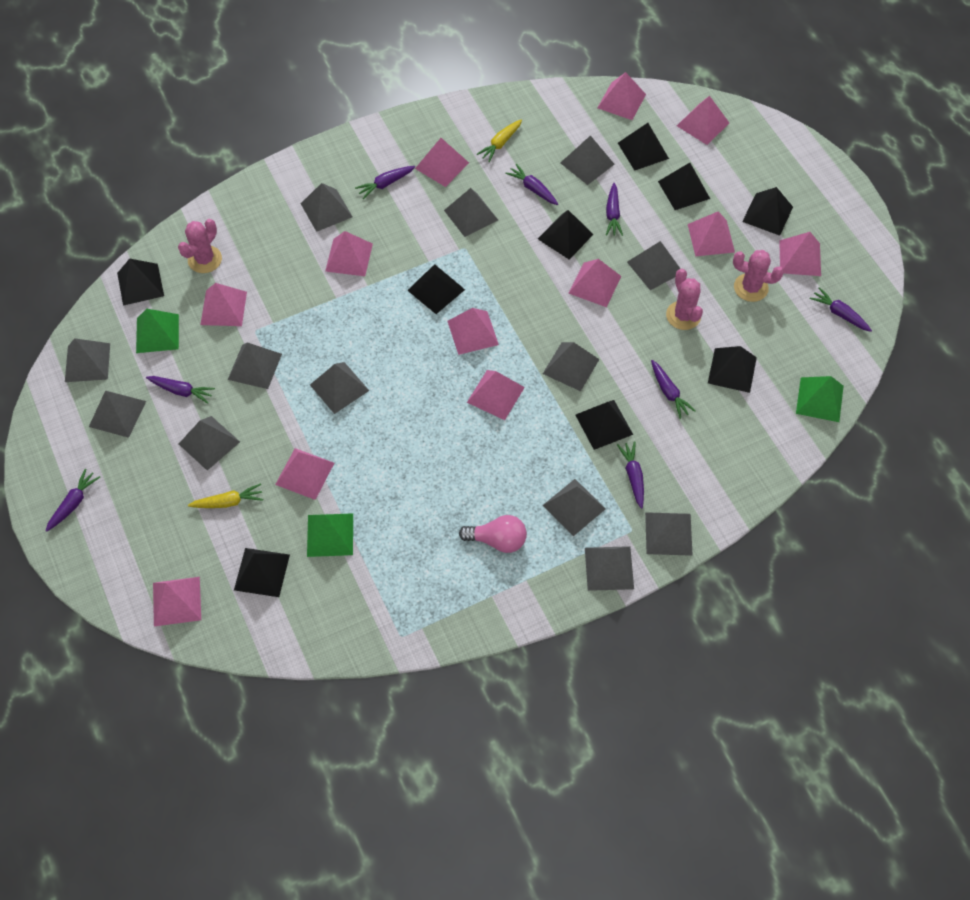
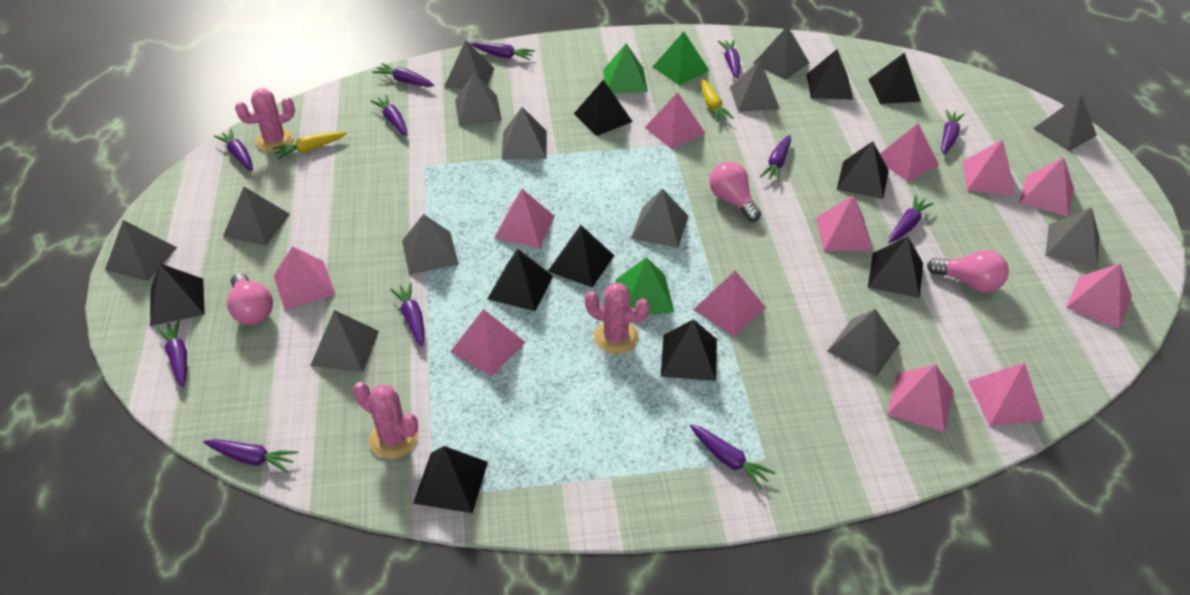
black pyramid: 9 -> 10
pink light bulb: 1 -> 3
purple carrot: 8 -> 12

